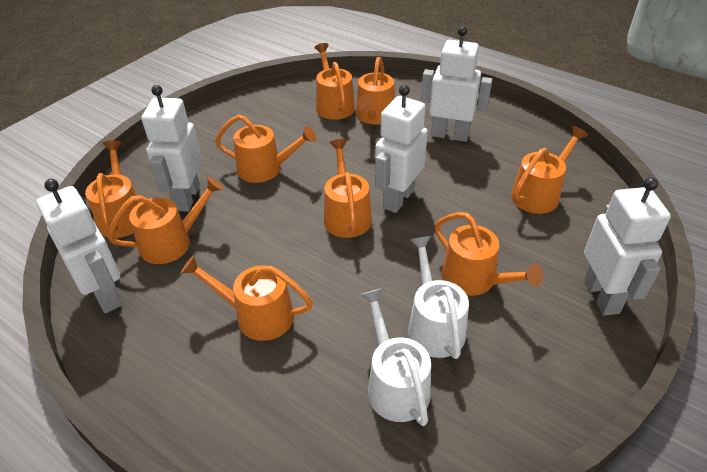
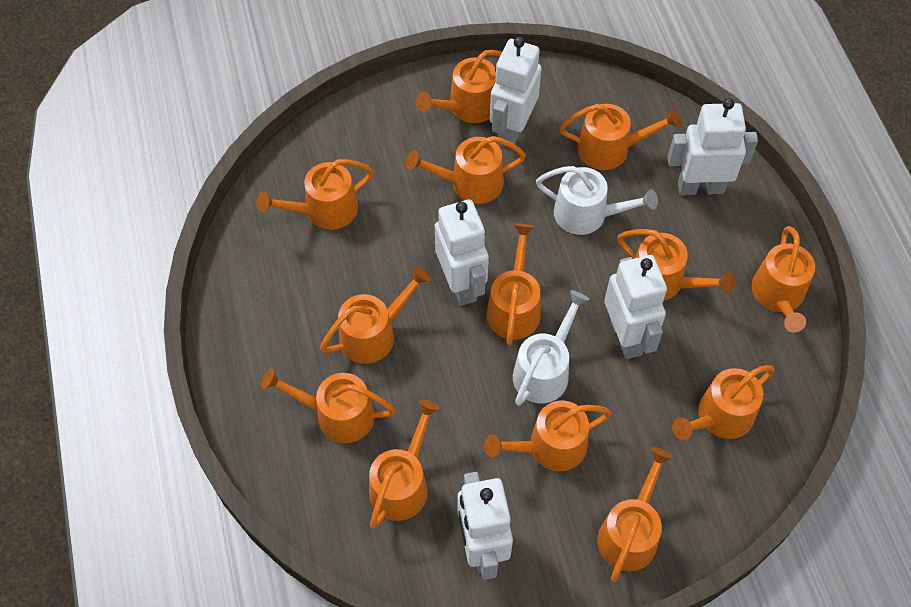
orange watering can: 9 -> 13

